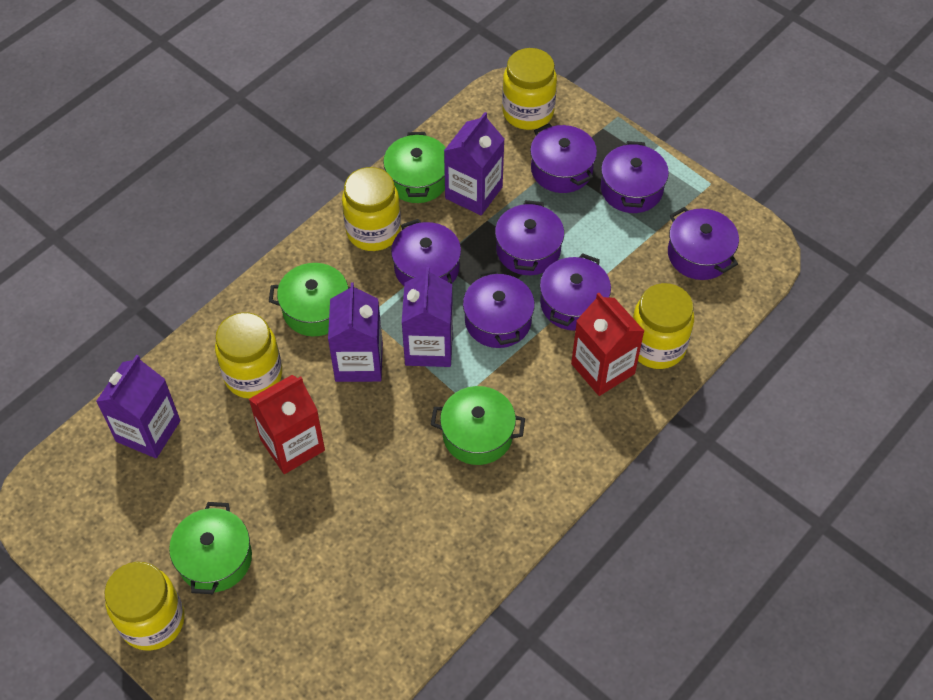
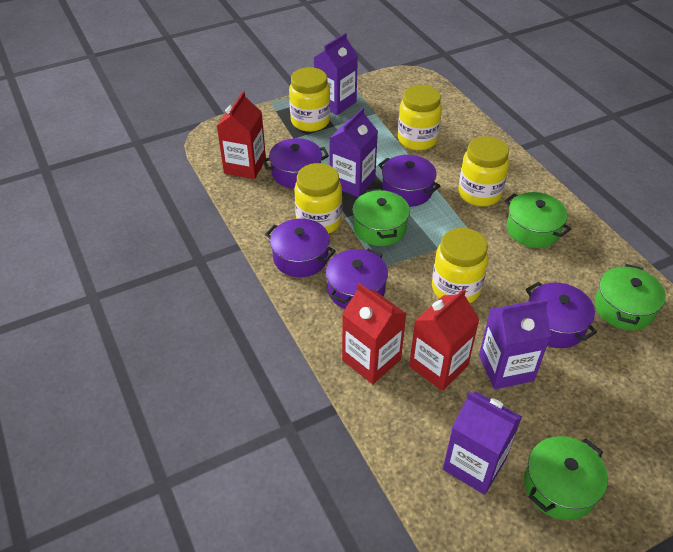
purple pot: 7 -> 5
red carton: 2 -> 3

